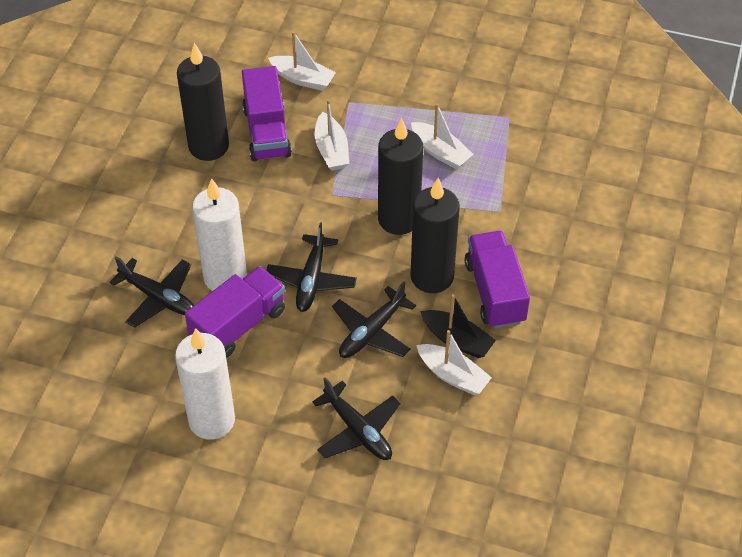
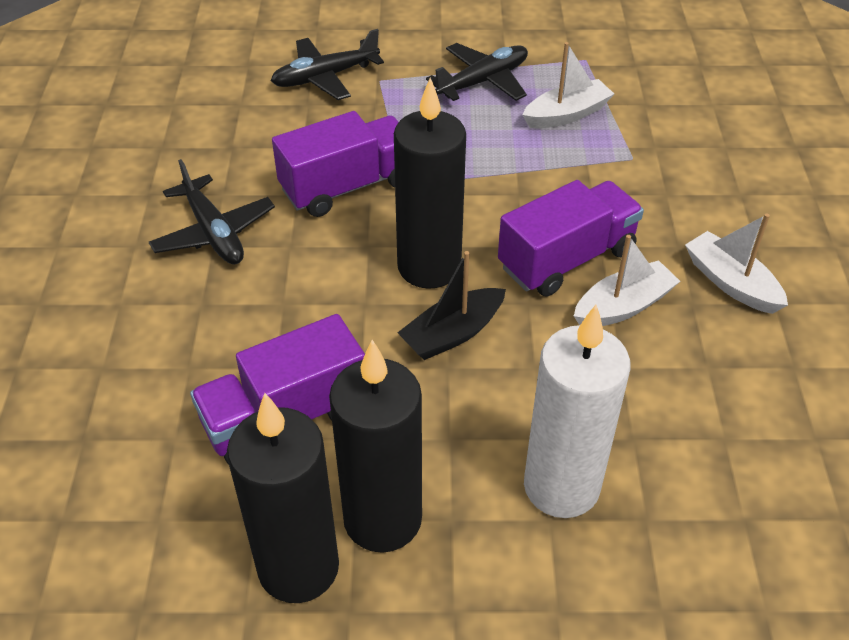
black plane: 4 -> 3
white boat: 4 -> 3
white candle: 2 -> 1

